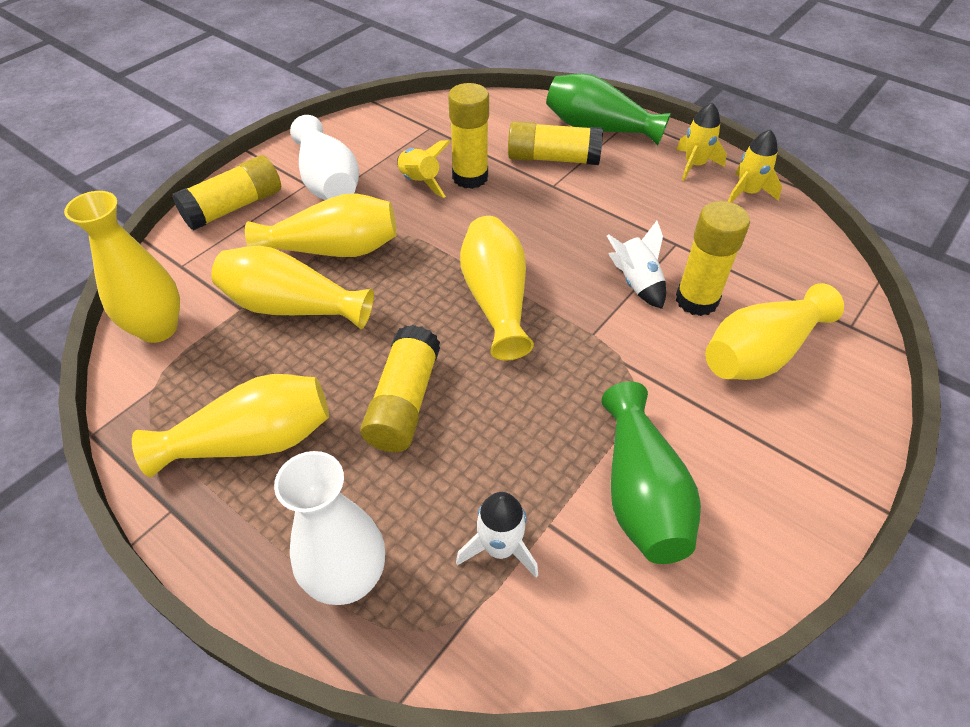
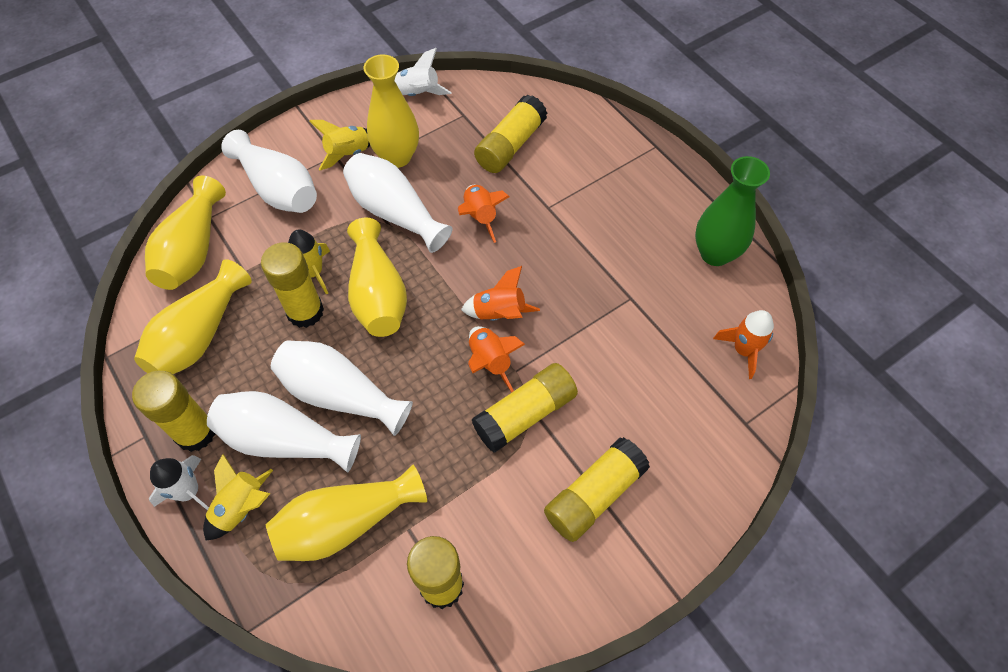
green vase: 2 -> 1
orange rocket: 0 -> 4
white vase: 2 -> 4
yellow glue stick: 5 -> 6
yellow vase: 6 -> 5

